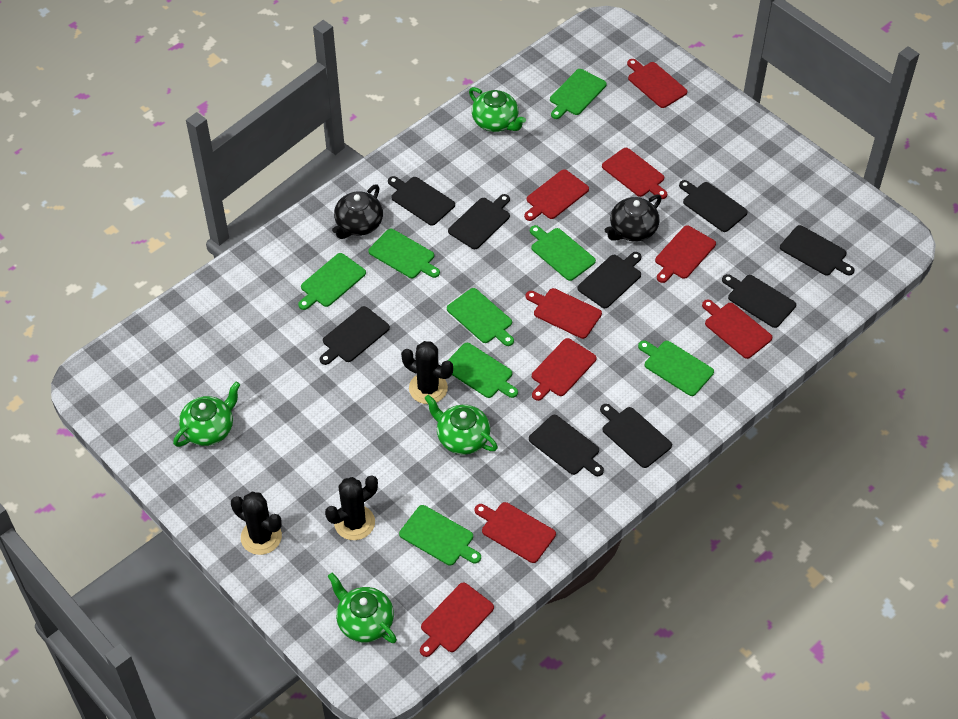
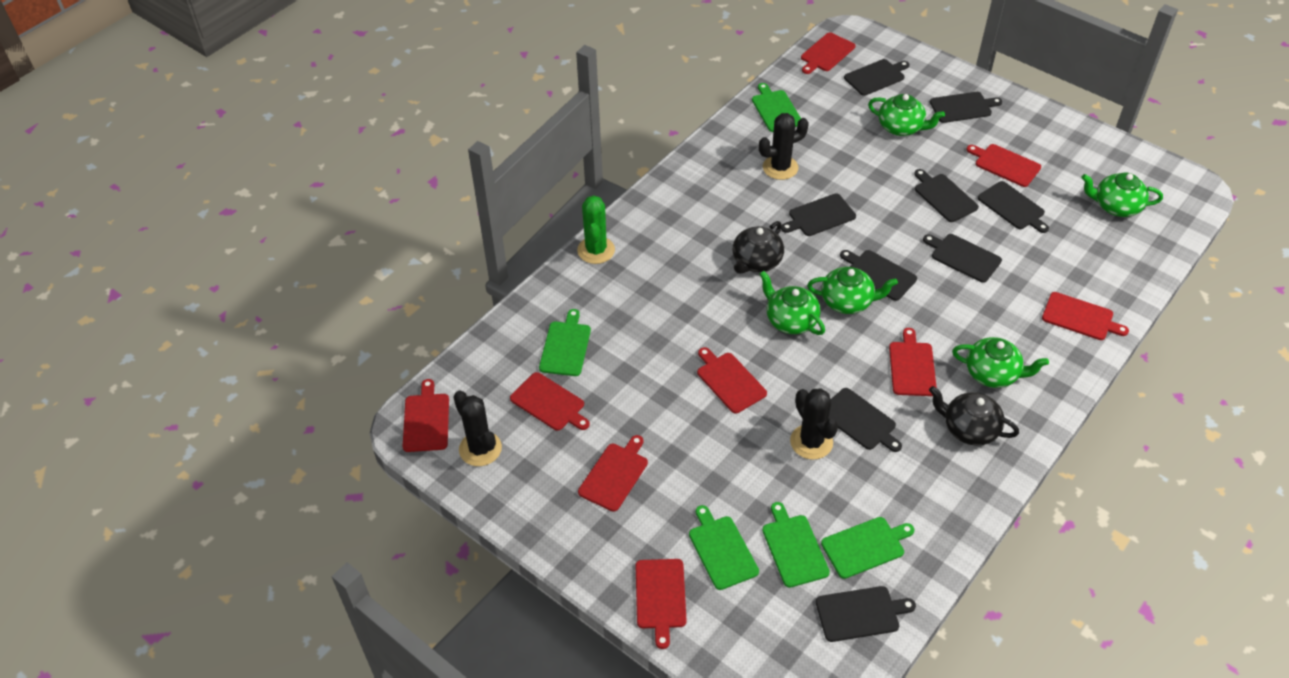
green cactus: 0 -> 1
green cutting board: 8 -> 5
green teapot: 4 -> 5

